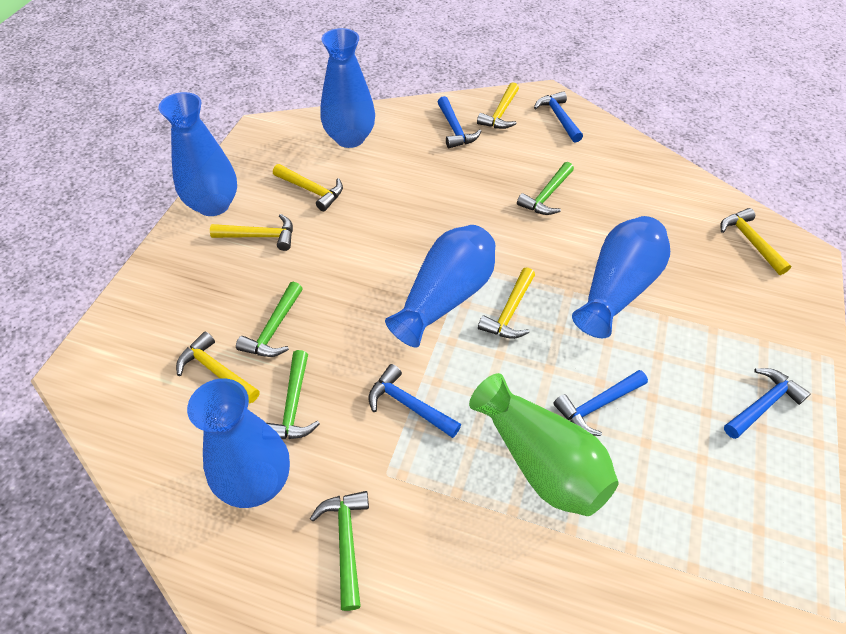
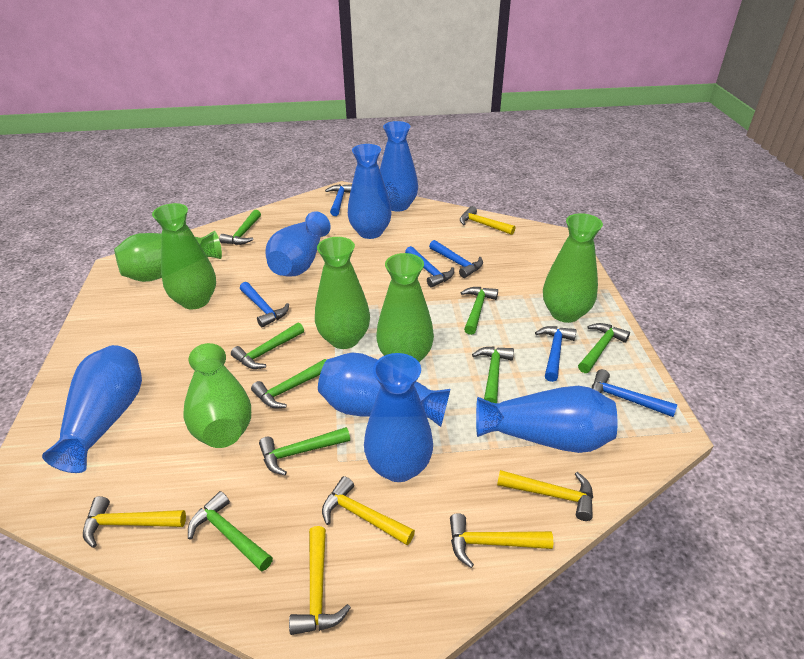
blue hammer: 5 -> 6
blue vase: 5 -> 7
green hammer: 4 -> 8
green vase: 1 -> 6

